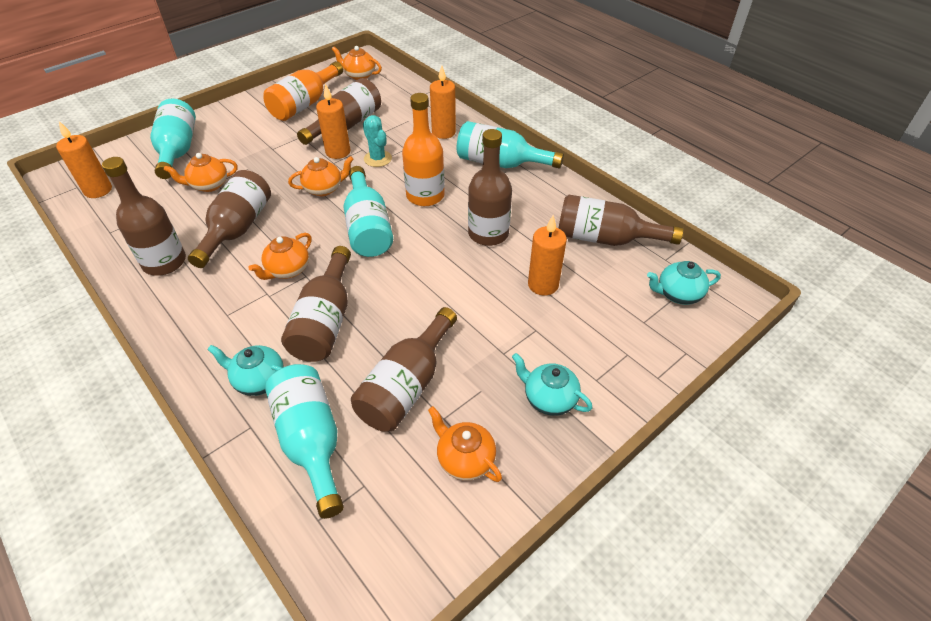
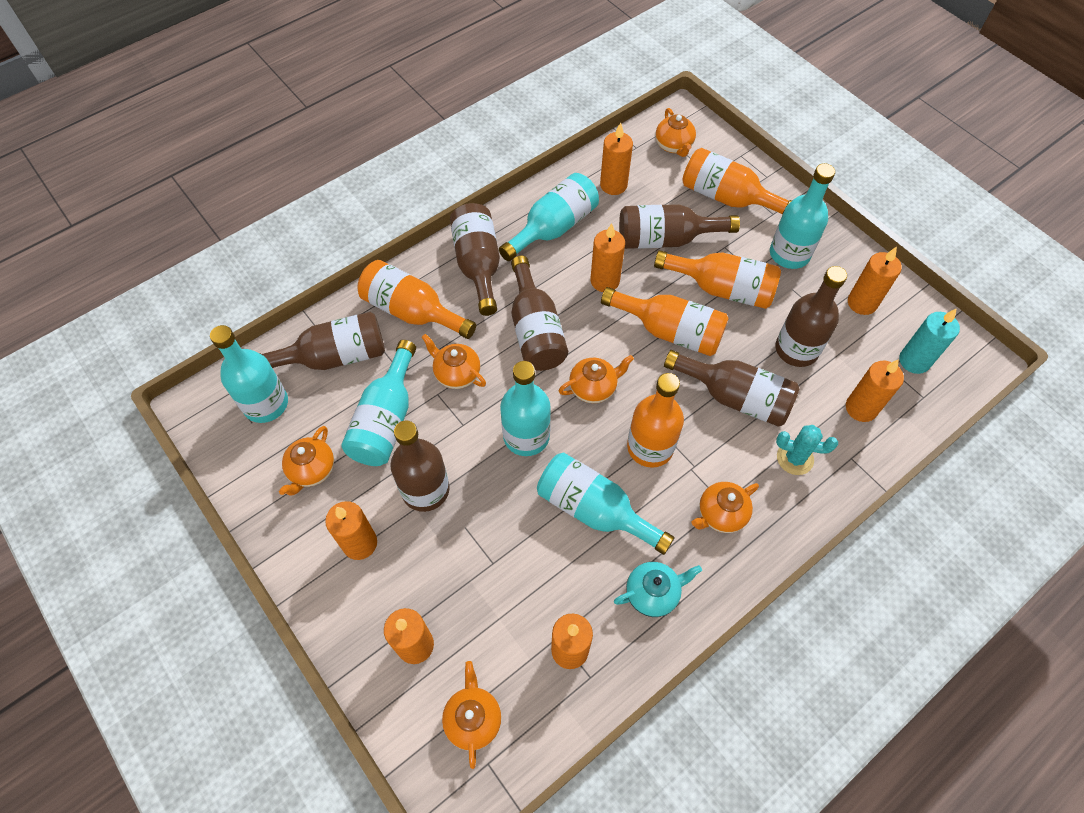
orange bottle: 2 -> 5
orange candle: 4 -> 7
orange teapot: 5 -> 6
turquoise bottle: 4 -> 6
turquoise candle: 0 -> 1
turquoise teapot: 3 -> 1

